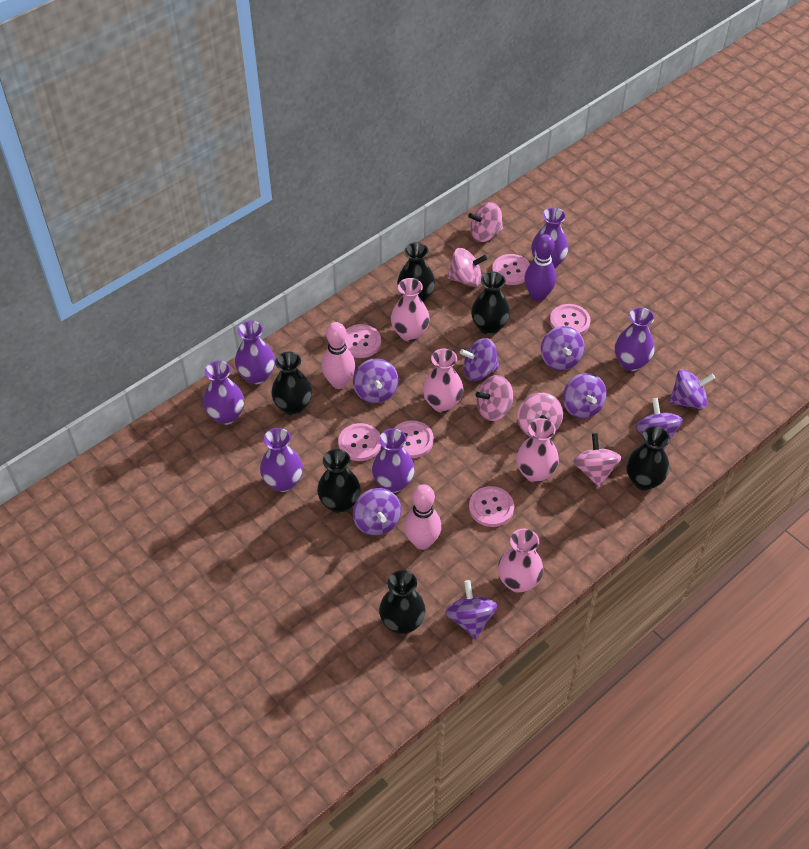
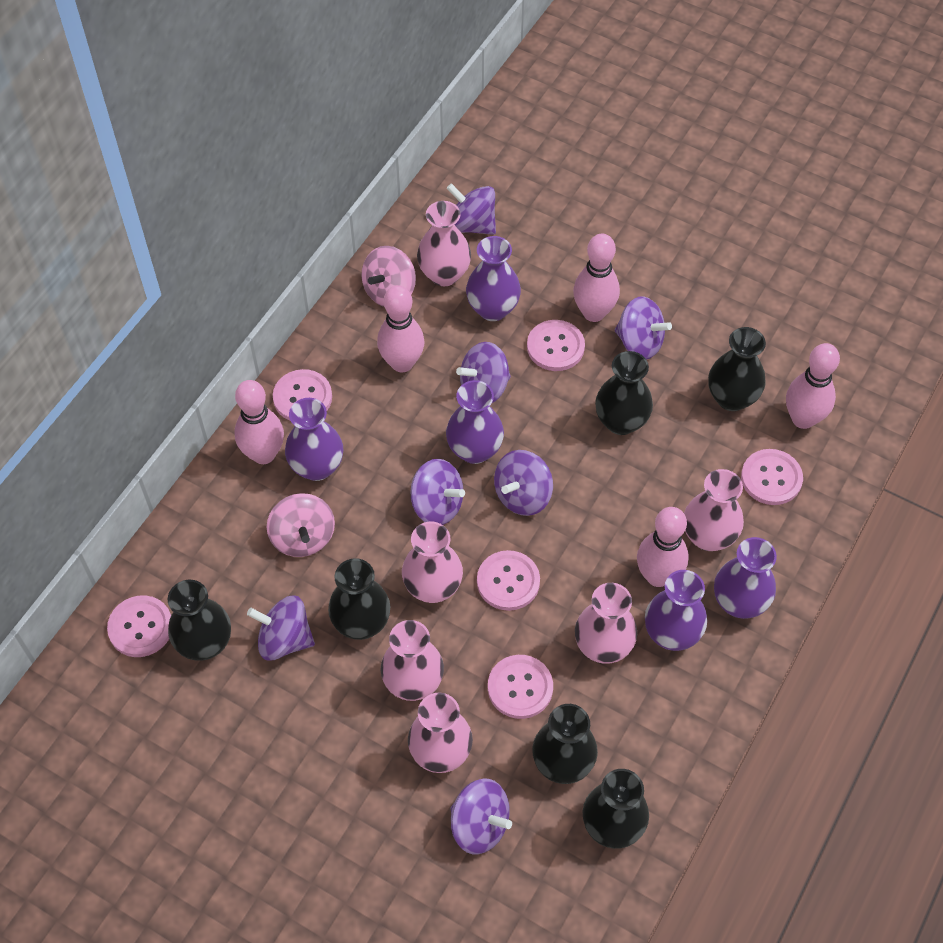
pink bowling pin: 2 -> 5
pink spinning top: 5 -> 2
pink vase: 4 -> 6
purple bowling pin: 1 -> 0
purple spinning top: 8 -> 7
purple vase: 6 -> 5

